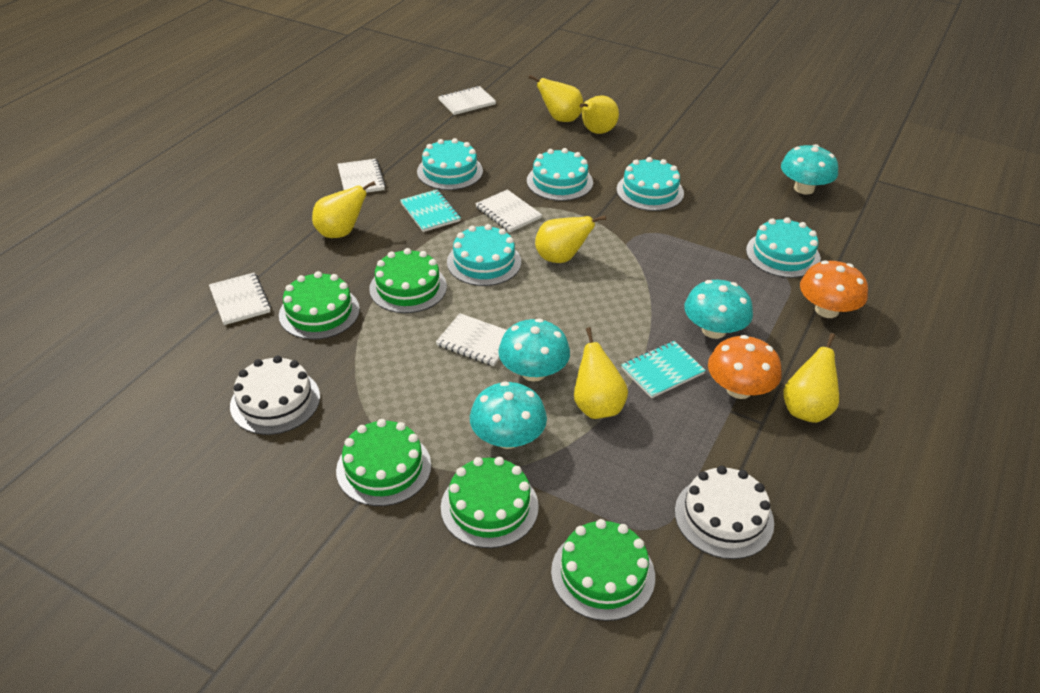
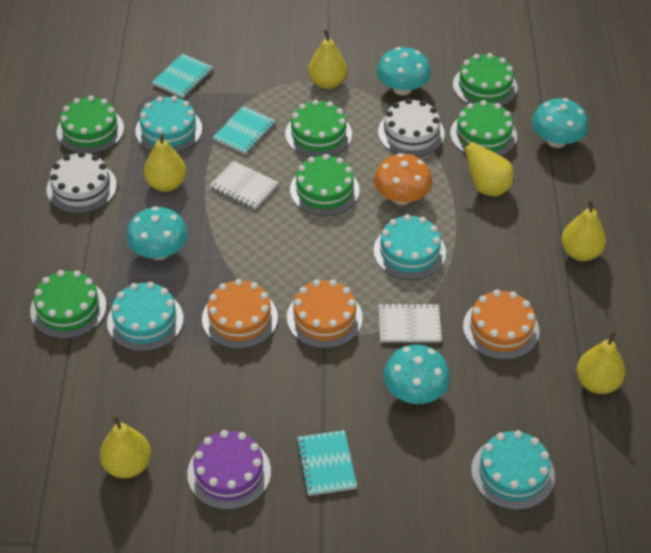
green cake: 5 -> 6
orange cake: 0 -> 3
orange mushroom: 2 -> 1
purple cake: 0 -> 1
turquoise cake: 5 -> 4
turquoise notebook: 2 -> 3
white notebook: 5 -> 2

